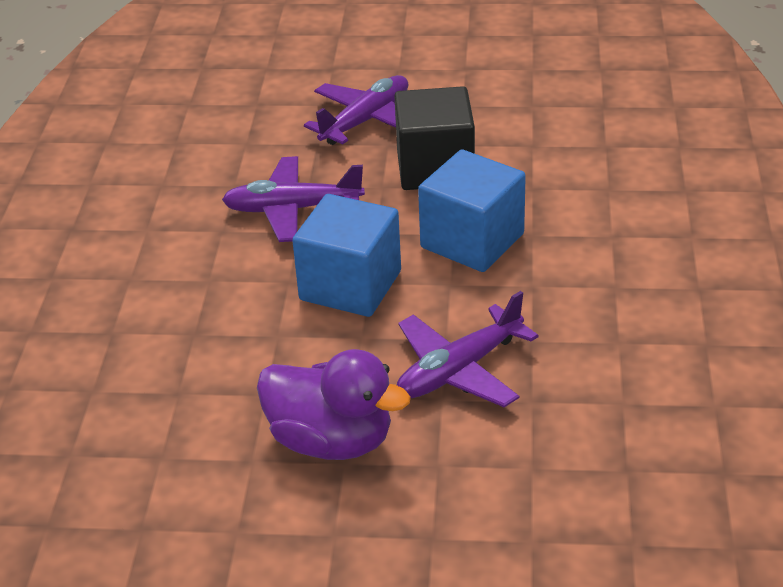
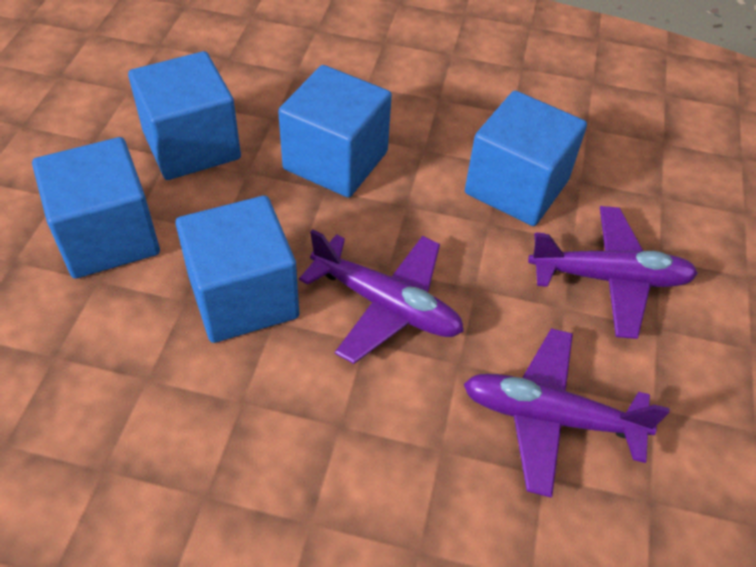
black cube: 1 -> 0
blue cube: 2 -> 5
purple duck: 1 -> 0

